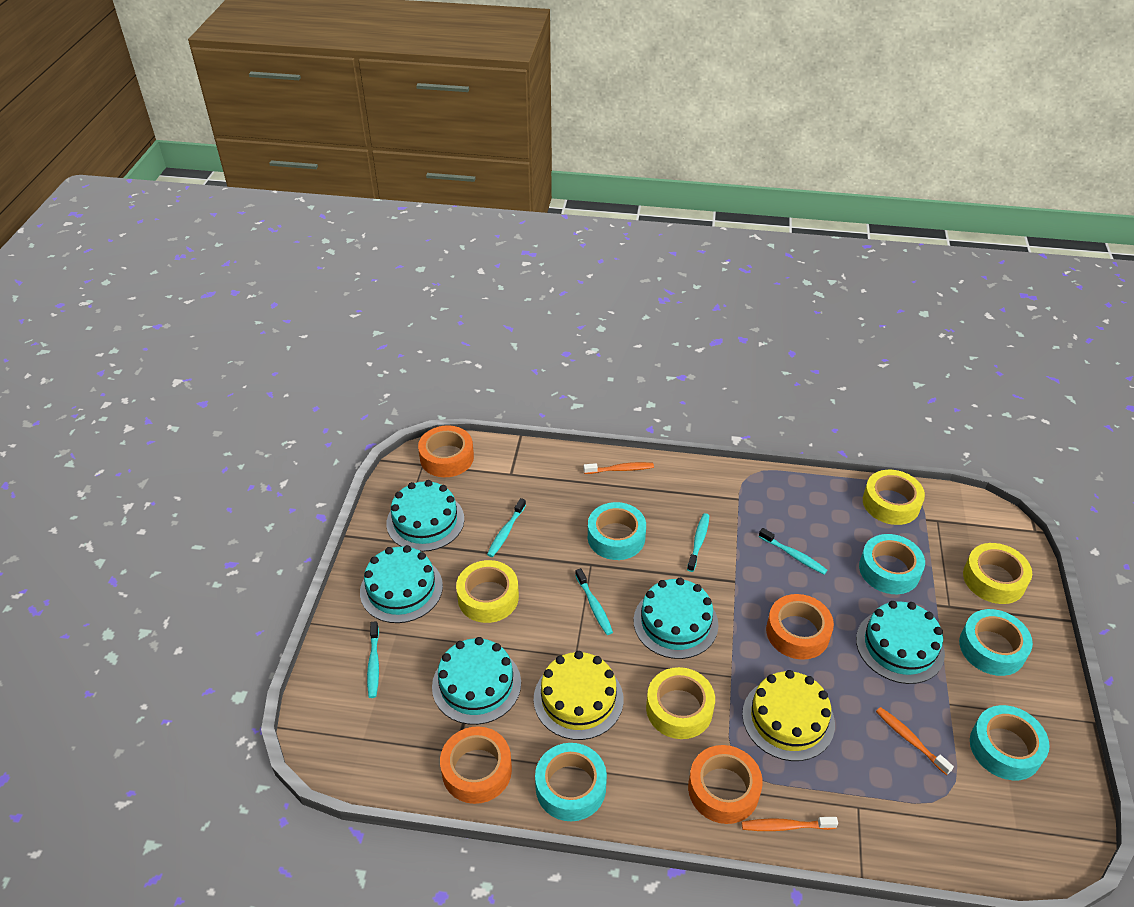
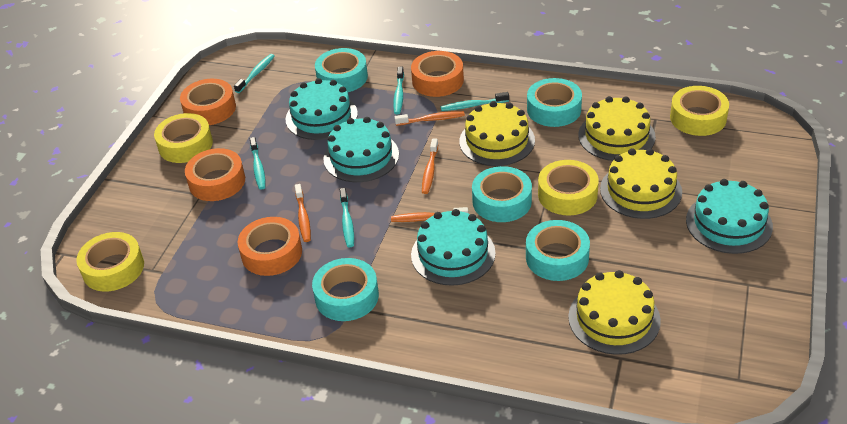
orange toothbrush: 3 -> 4
turquoise cake: 5 -> 4
yellow cake: 2 -> 4

